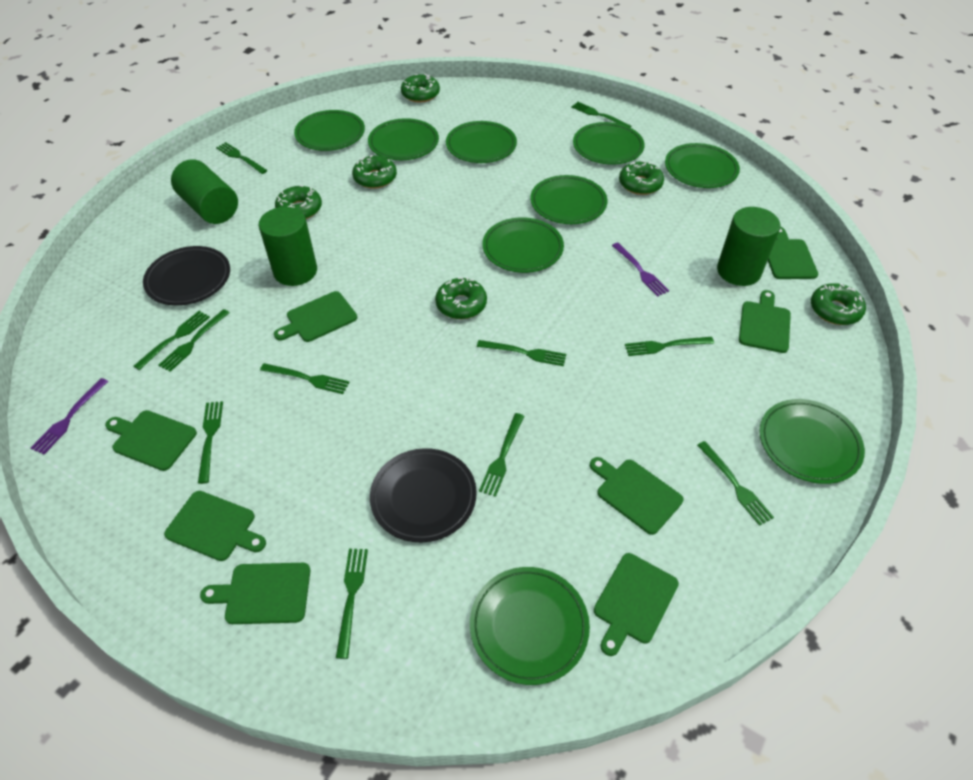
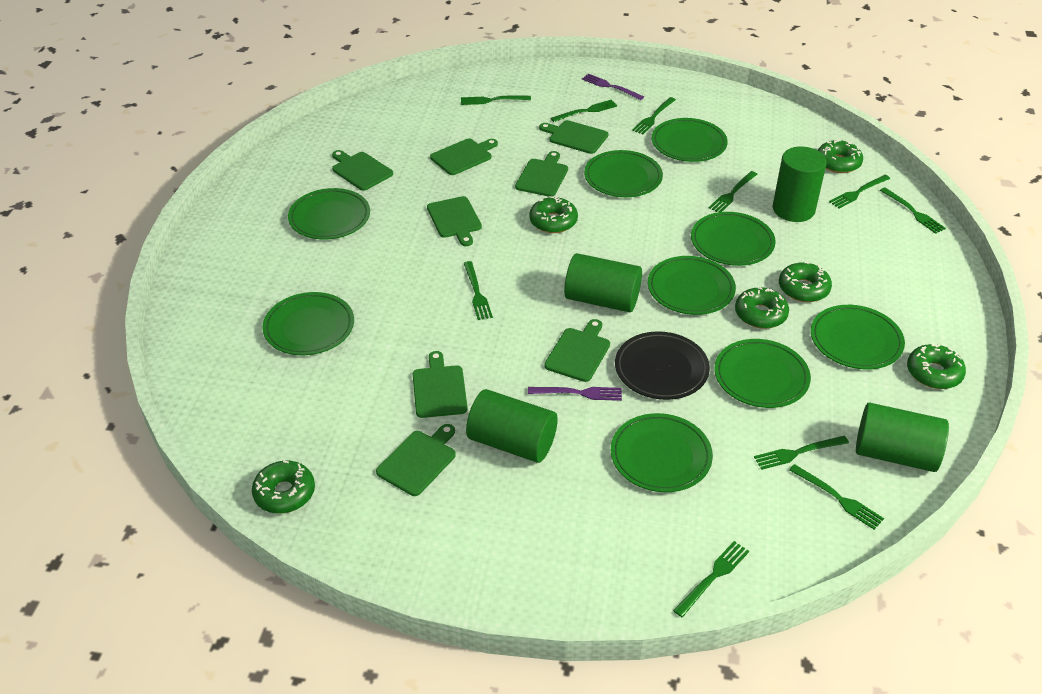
black plate: 2 -> 1
green cylinder: 3 -> 4
green fork: 11 -> 10

